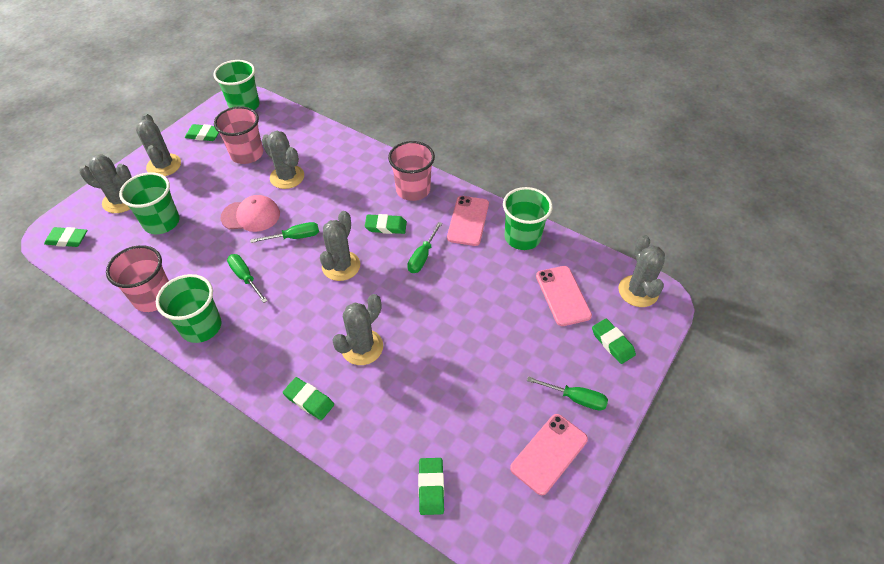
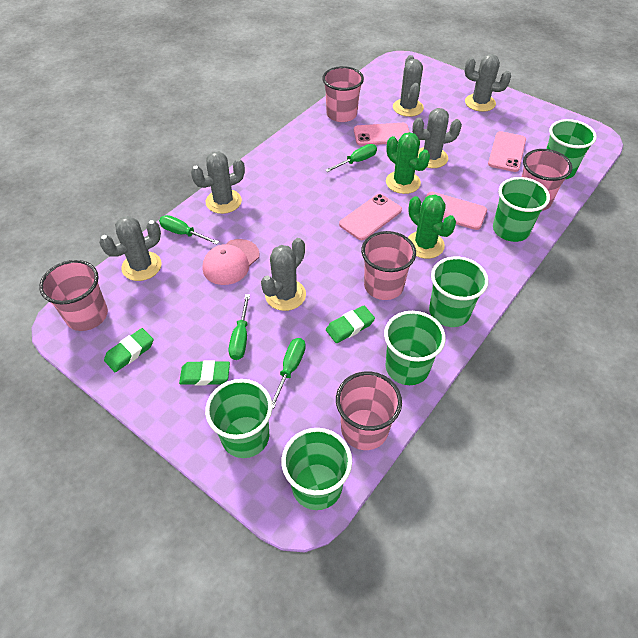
green cactus: 0 -> 2
green cup: 4 -> 6
green eraser: 6 -> 3
pink cup: 3 -> 5
pink phone: 3 -> 4

